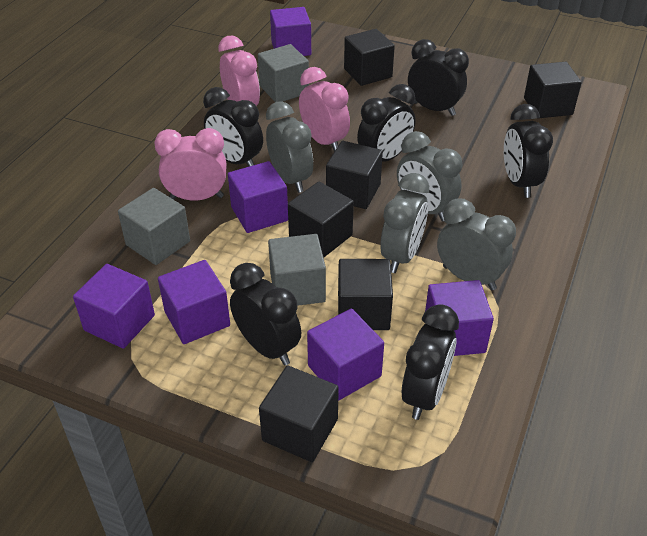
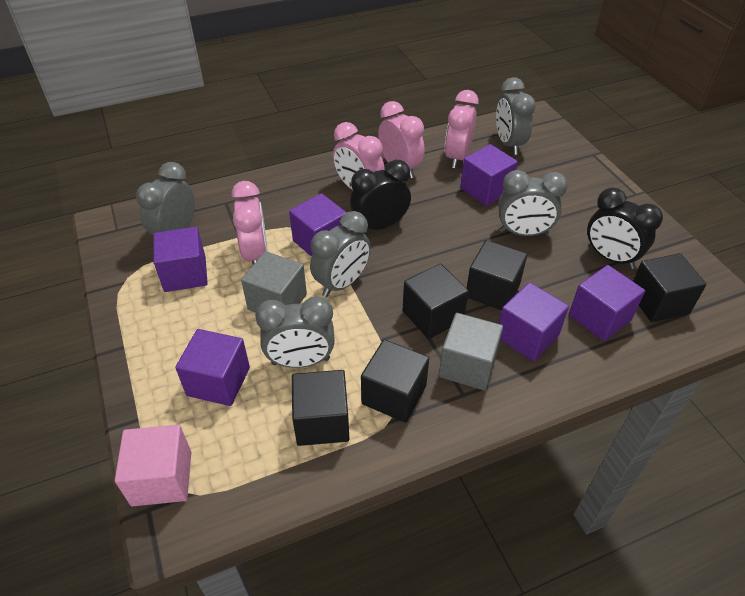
black clock: 6 -> 2
black cube: 6 -> 5
grey clock: 4 -> 5
grey cube: 3 -> 2
pink clock: 3 -> 4
pink cube: 0 -> 1

